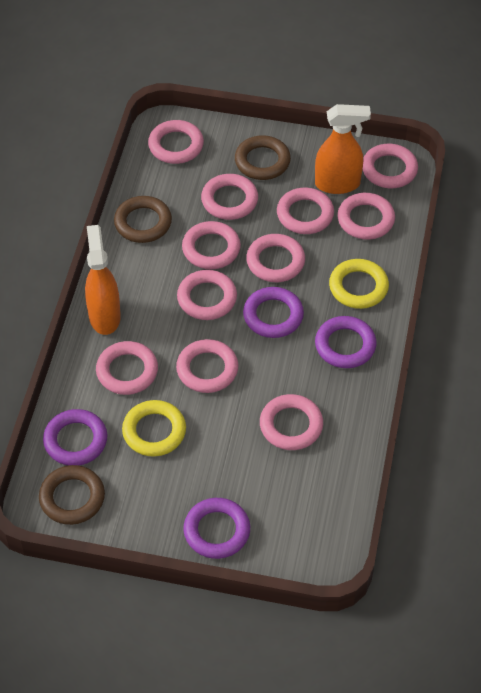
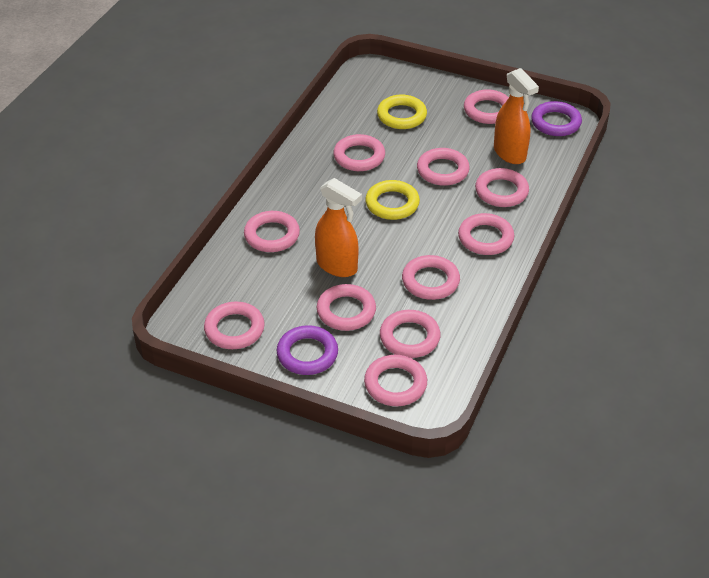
brown ring: 3 -> 0
purple ring: 4 -> 2

